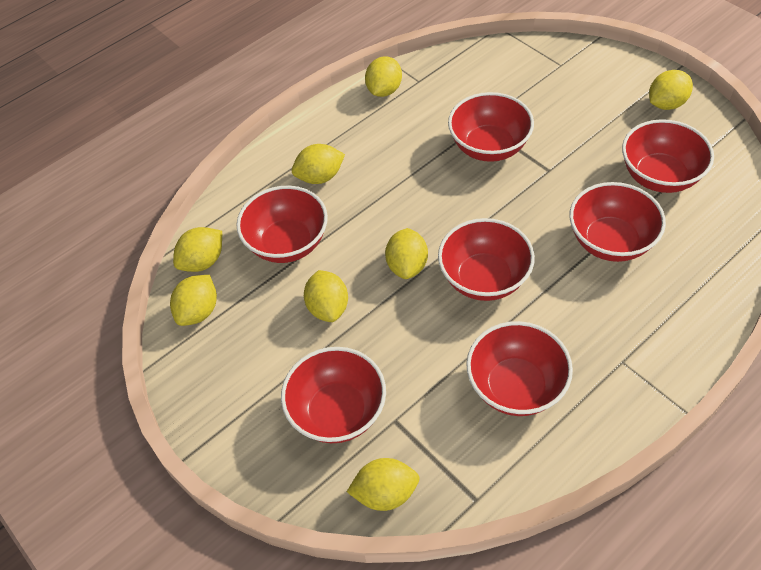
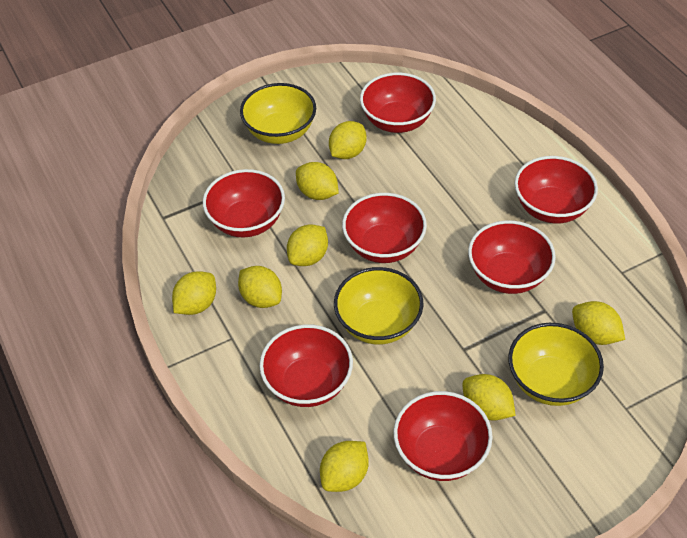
yellow bowl: 0 -> 3

